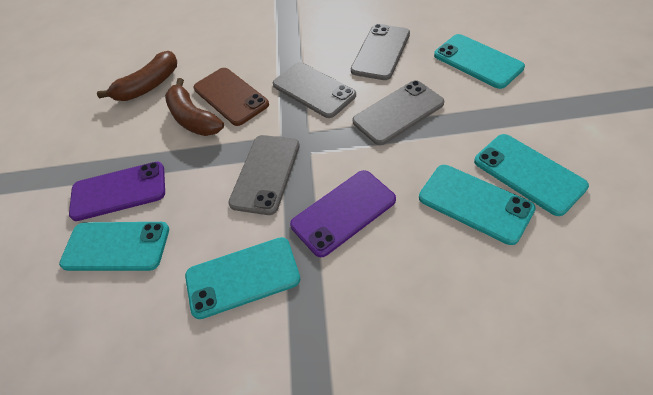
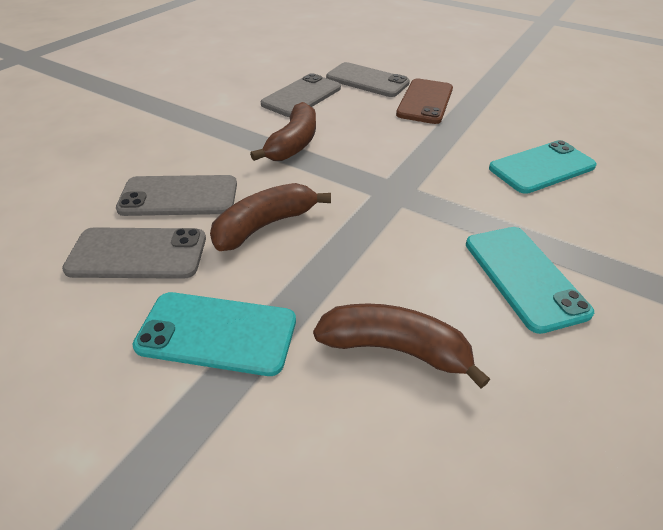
brown banana: 2 -> 3
purple phone: 2 -> 0
turquoise phone: 5 -> 3

